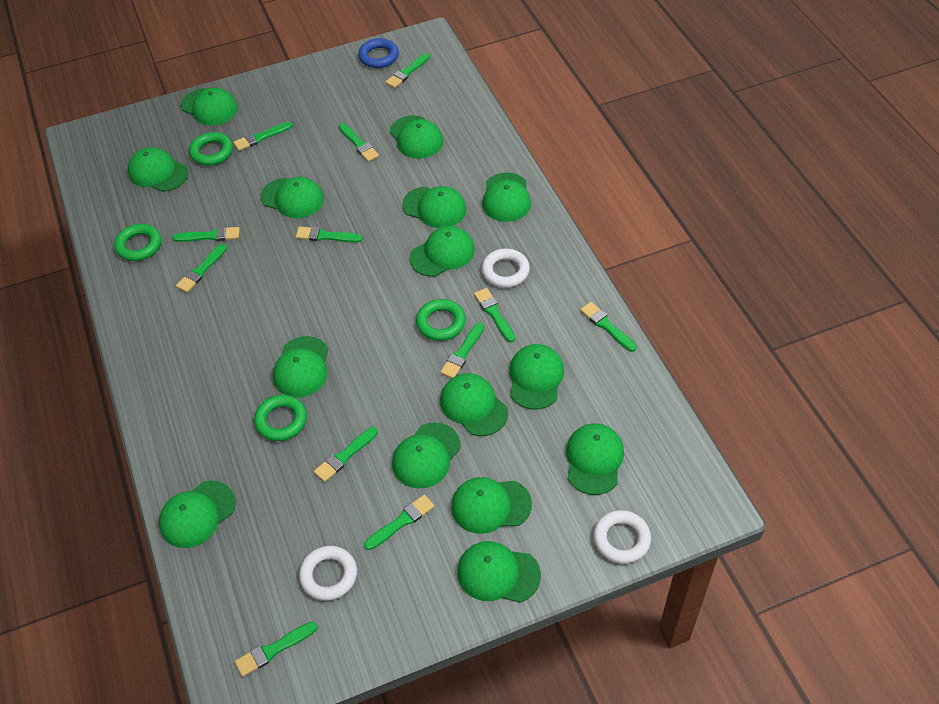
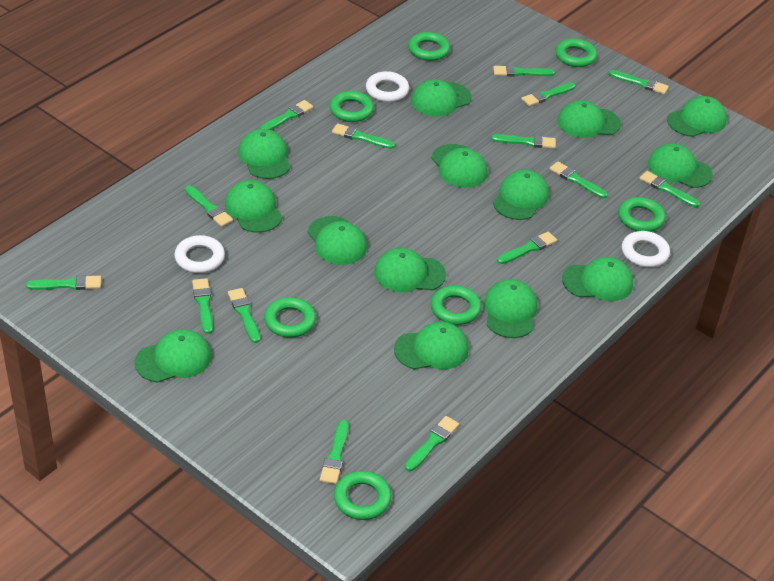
blue ring: 1 -> 0
green brush: 12 -> 15
green cap: 15 -> 14
green ring: 4 -> 7

